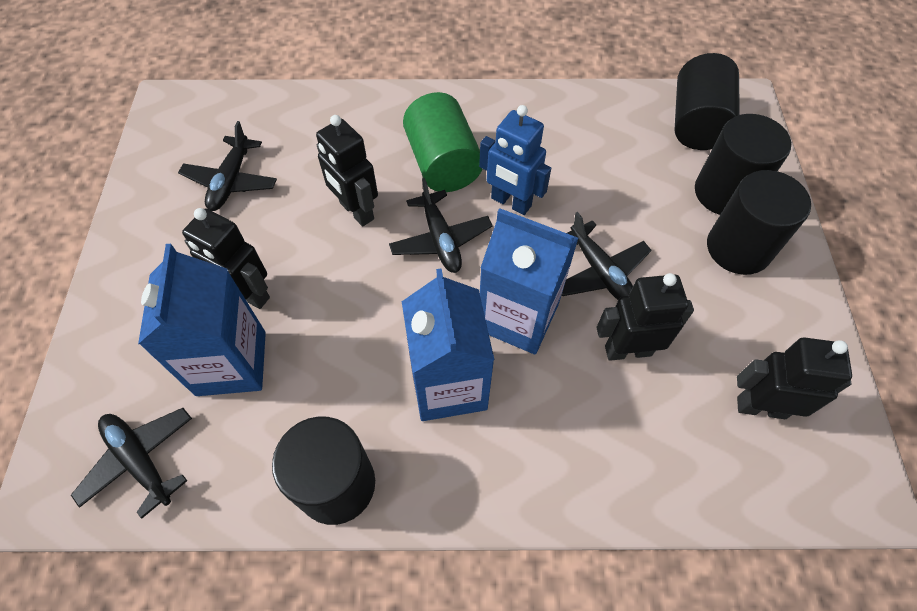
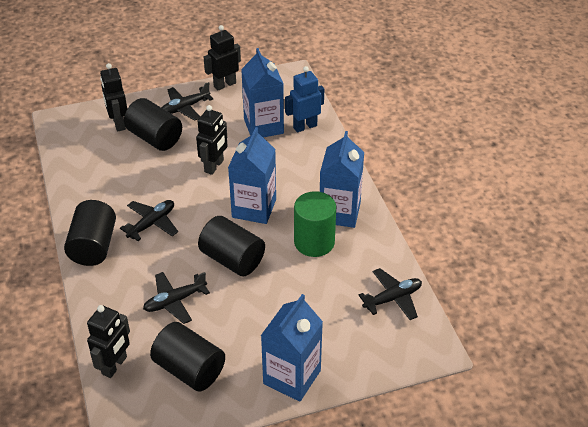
blue carton: 3 -> 4

